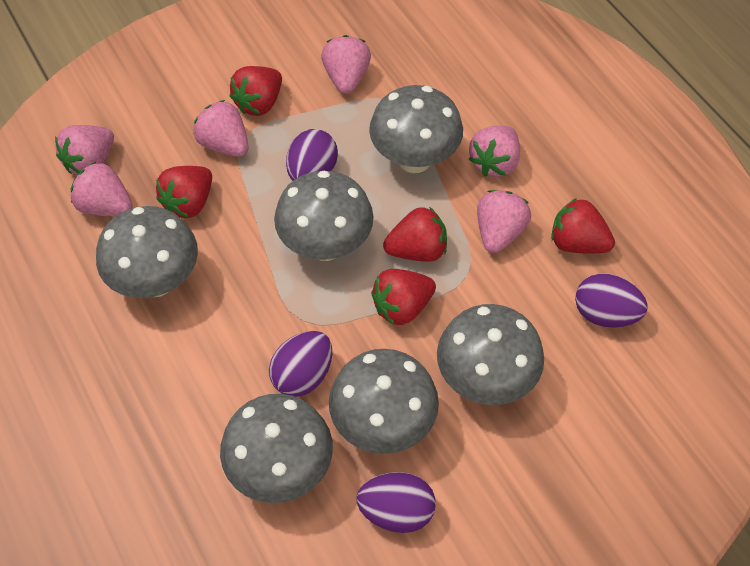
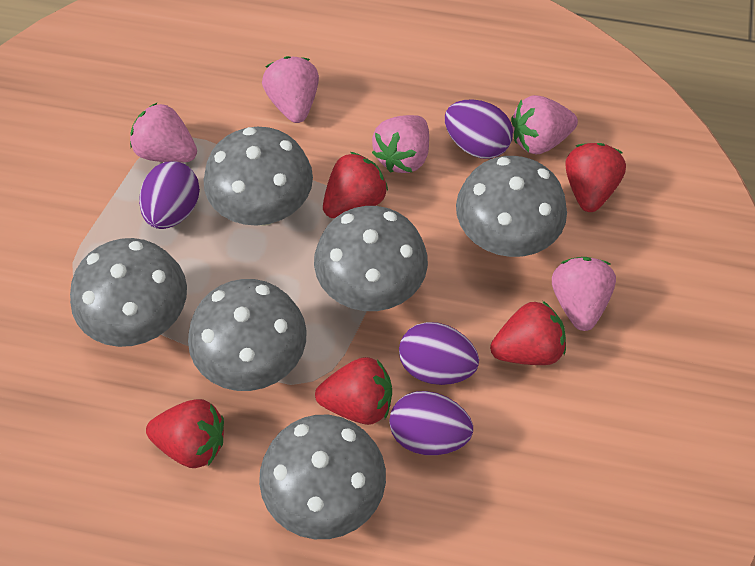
pink strawberry: 6 -> 5

